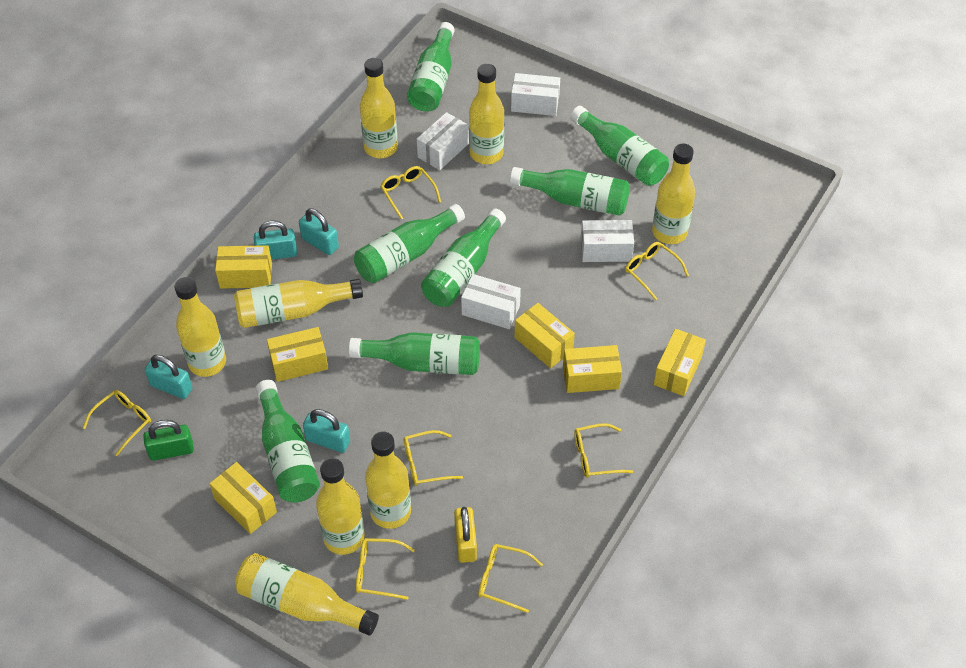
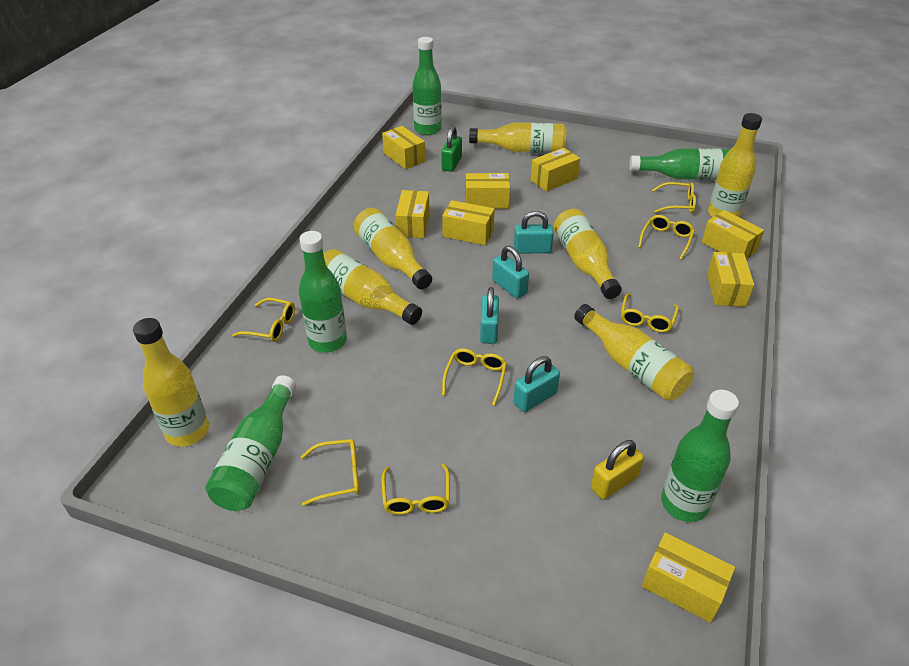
green bottle: 7 -> 5
white box: 4 -> 0
yellow bottle: 8 -> 7
yellow box: 6 -> 8

